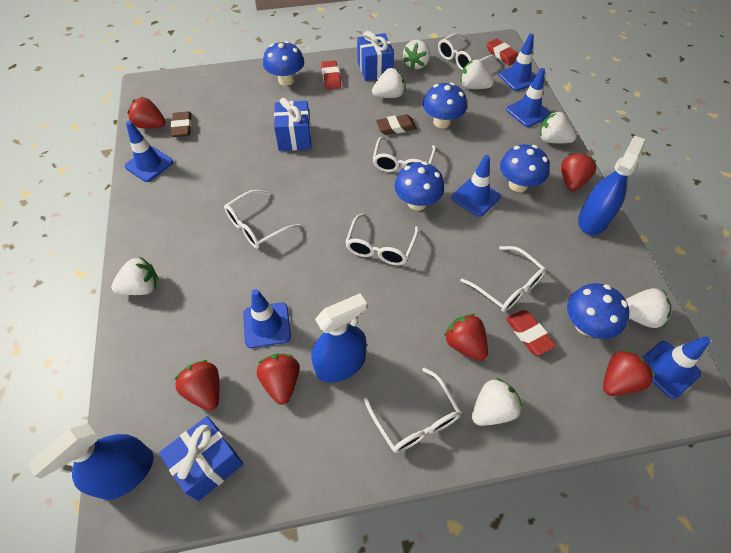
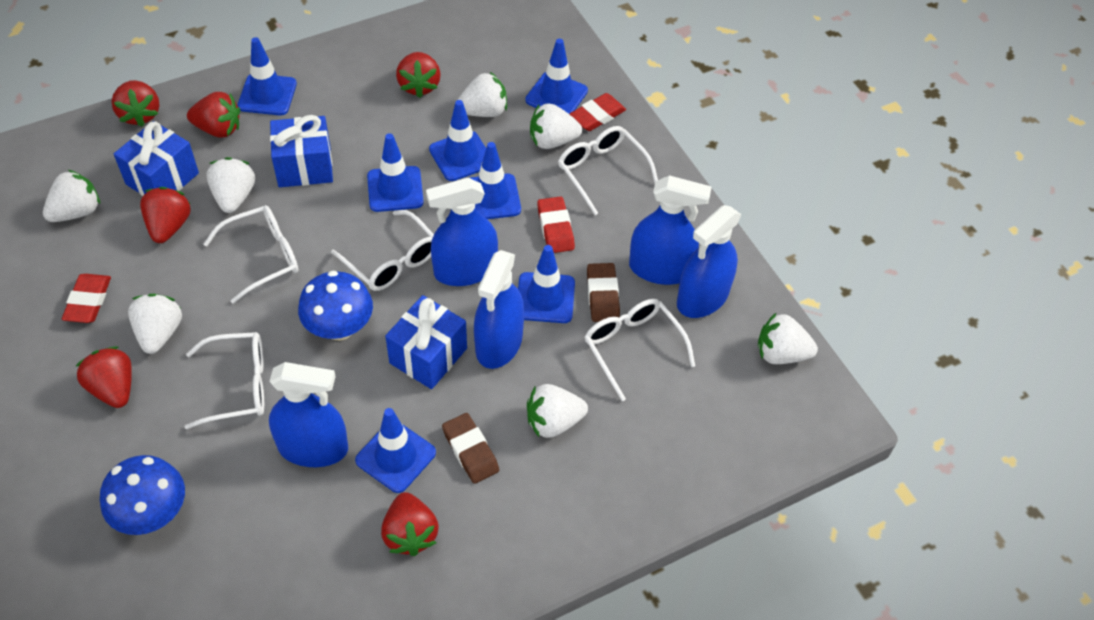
blue mushroom: 5 -> 2
blue spray bottle: 3 -> 5
blue traffic cone: 6 -> 7
white glasses: 6 -> 5

